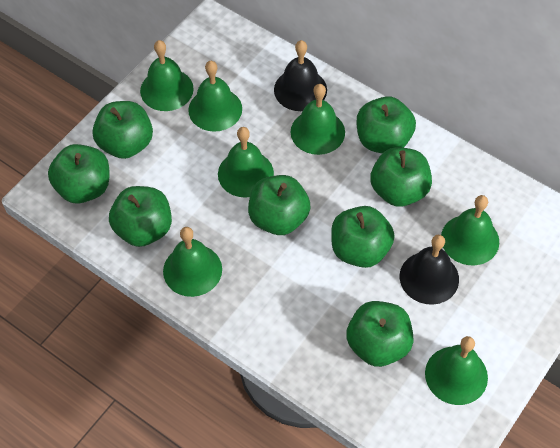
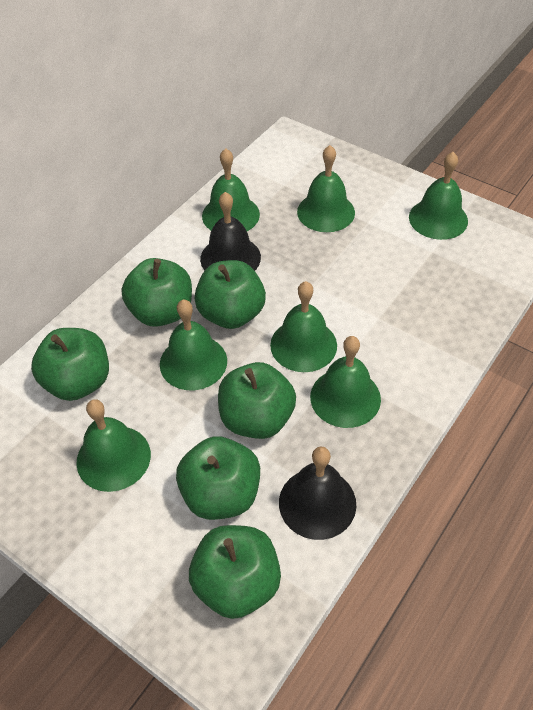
green apple: 8 -> 6

